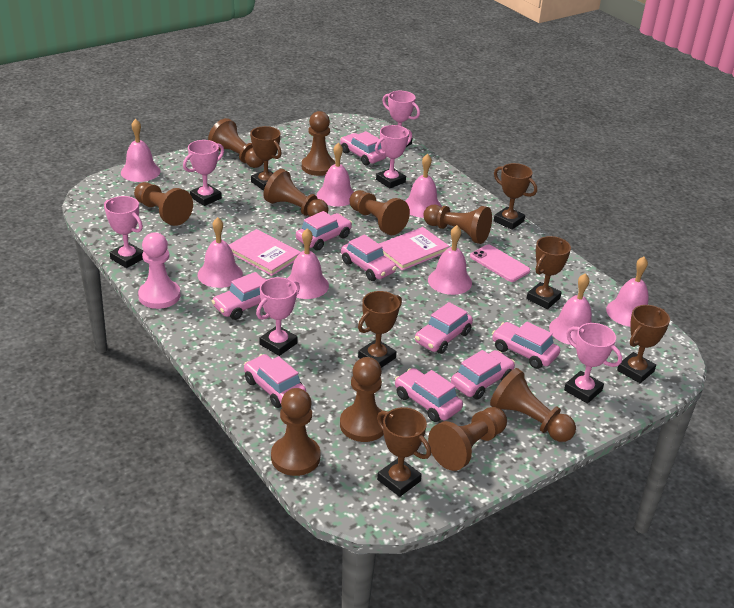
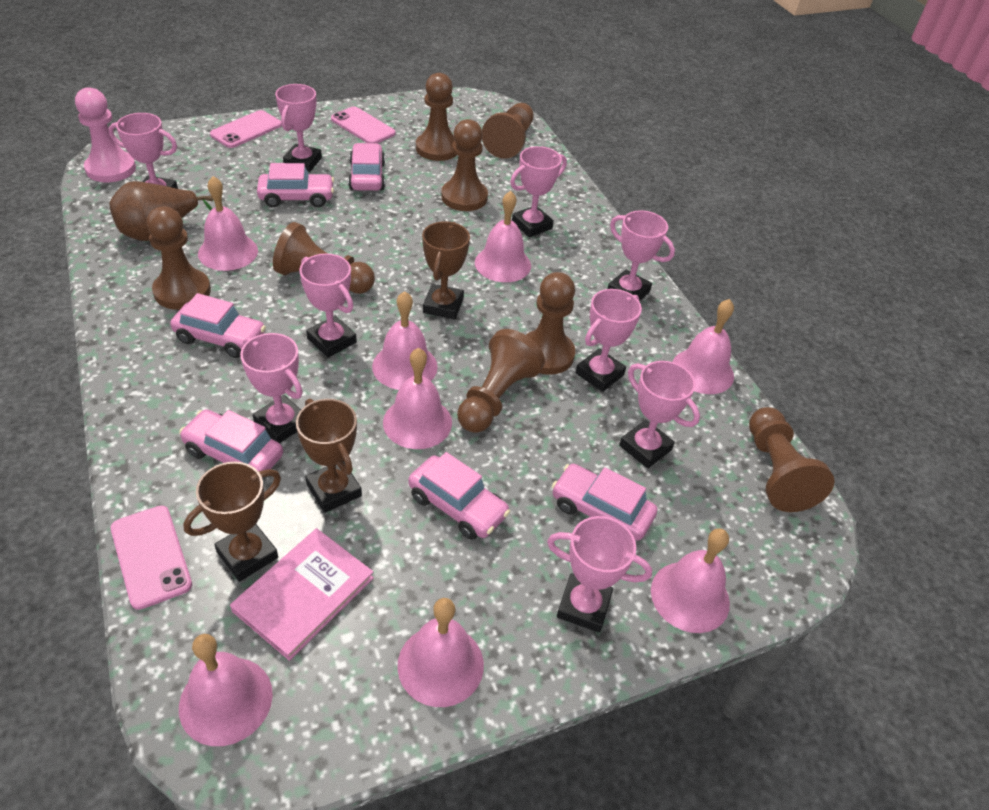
brown pawn: 10 -> 8
brown pear: 0 -> 1
brown trophy: 6 -> 3
pink book: 2 -> 1
pink car: 9 -> 6
pink phone: 1 -> 3
pink trophy: 6 -> 9

